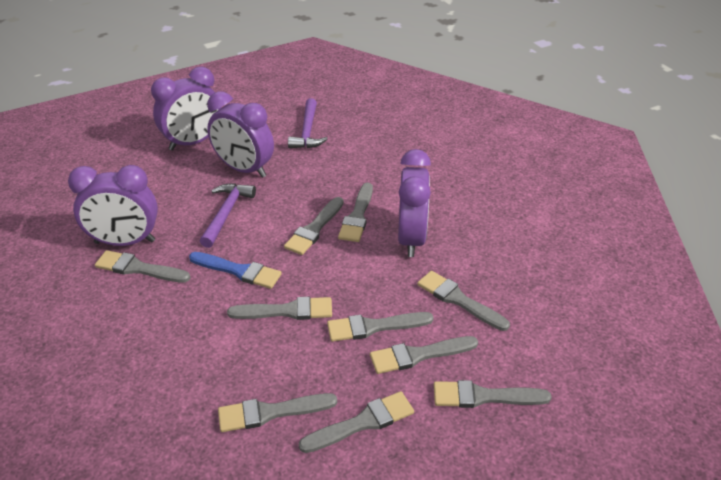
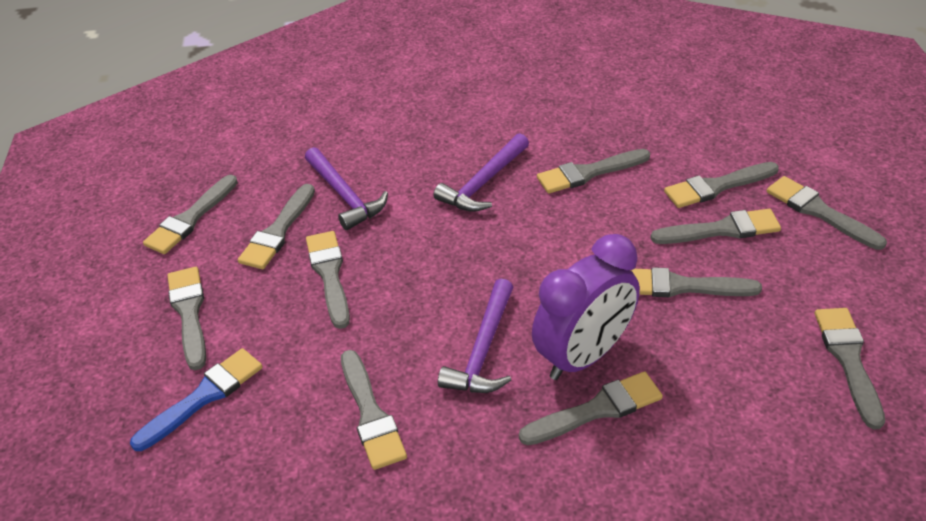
grey brush: 10 -> 12
purple clock: 4 -> 1
purple hammer: 2 -> 3

